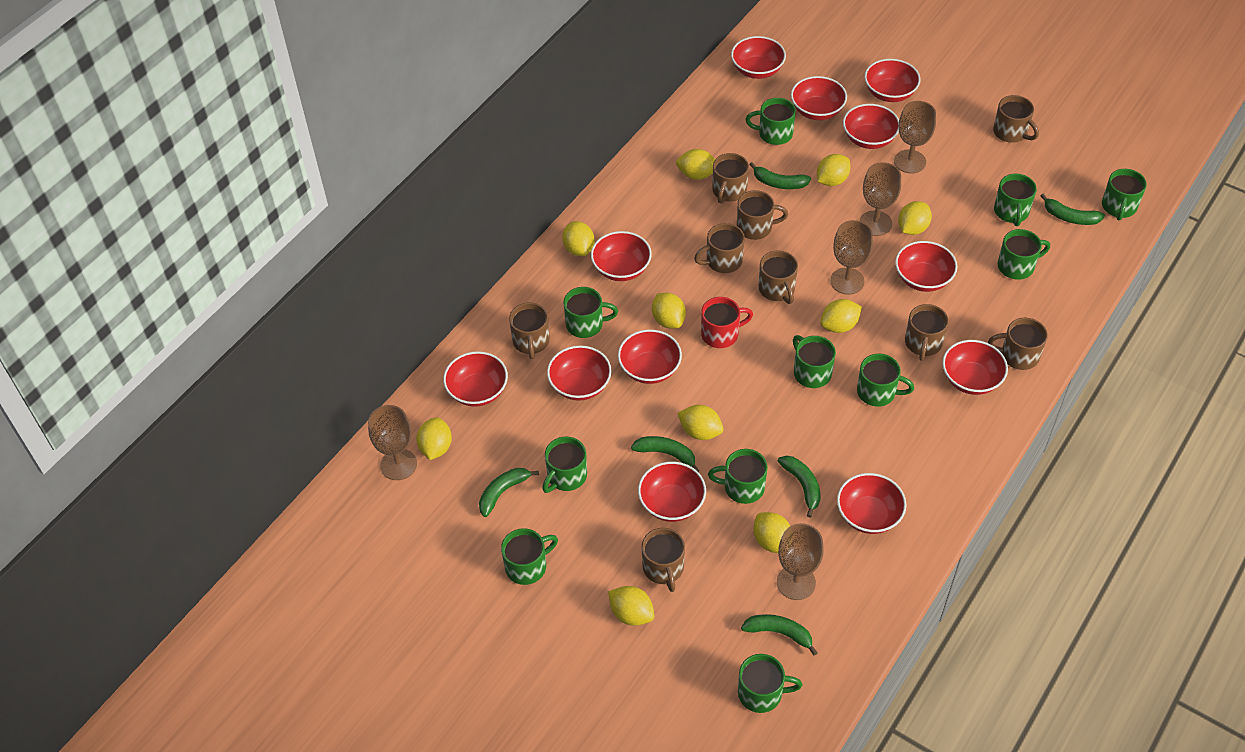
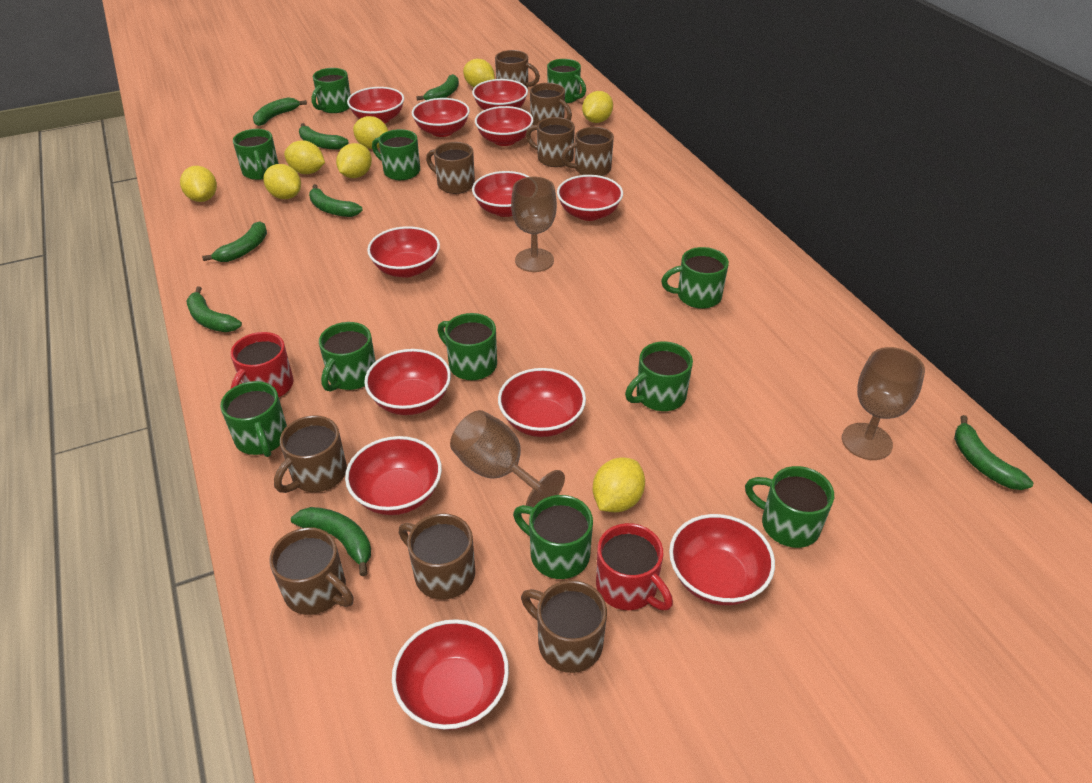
brown goblet: 5 -> 3
green banana: 6 -> 8
red mug: 1 -> 2
yellow lemon: 10 -> 8

